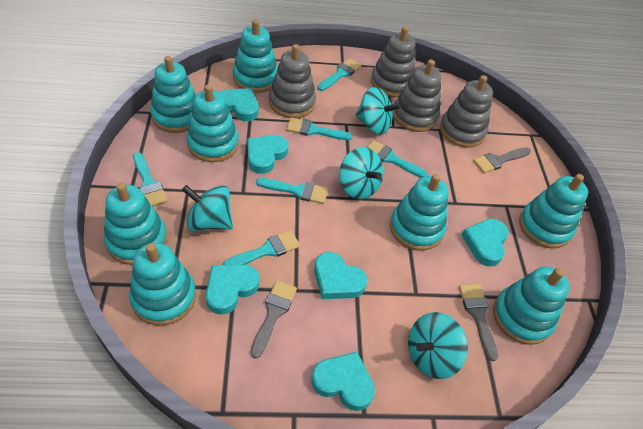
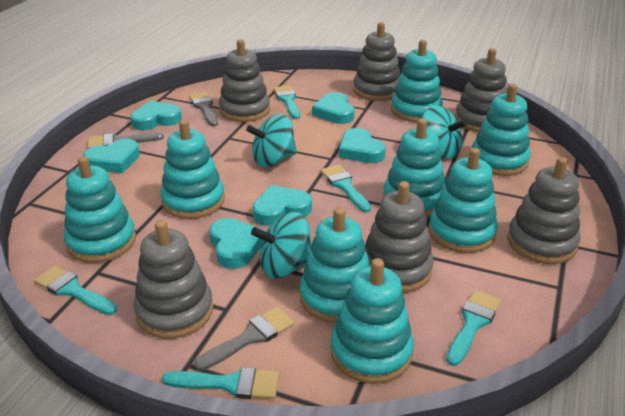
grey stacking toy: 4 -> 6
turquoise brush: 6 -> 5
turquoise spinning top: 4 -> 3

